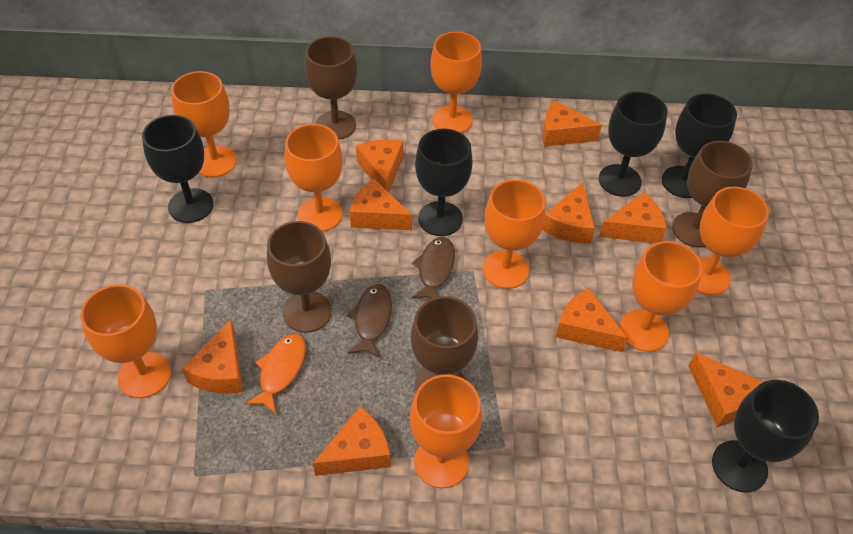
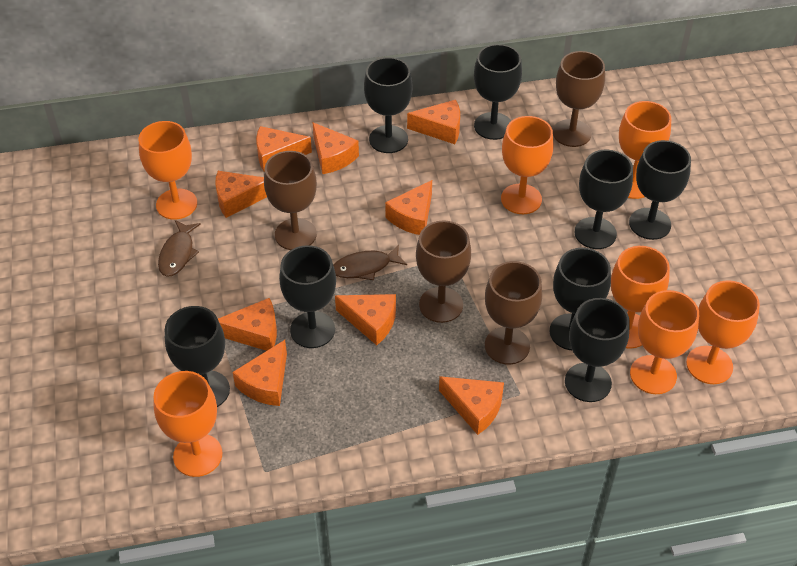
black goblet: 5 -> 8
orange fish: 1 -> 0
orange goblet: 8 -> 7

